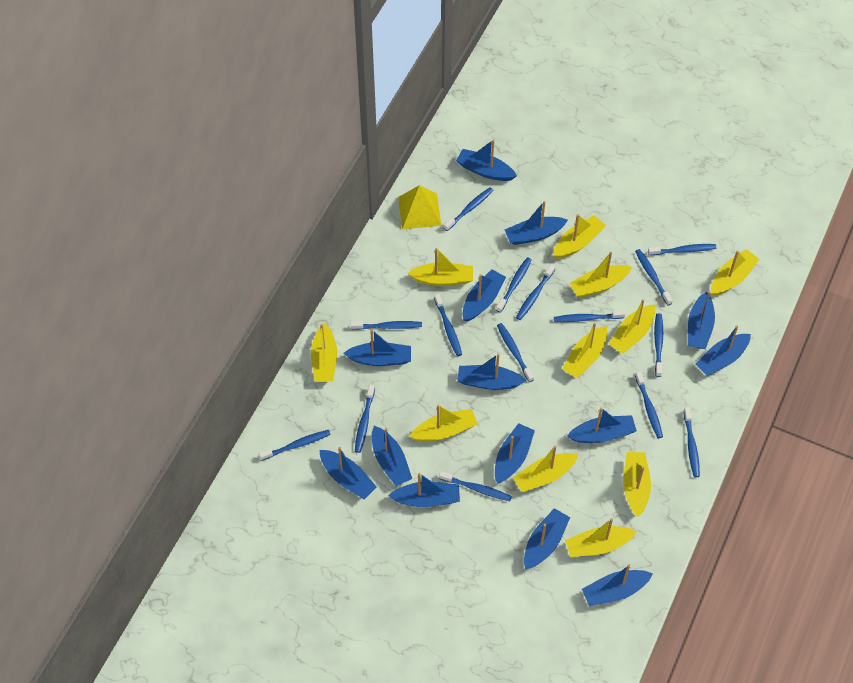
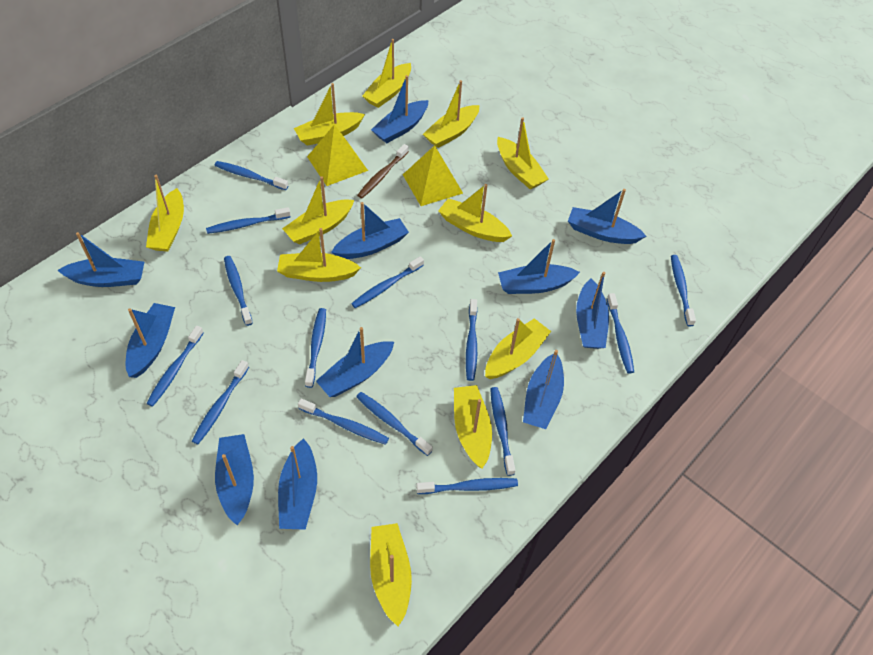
blue boat: 14 -> 11
blue toothbrush: 15 -> 14
brown toothbrush: 0 -> 1
yellow pyramid: 1 -> 2

